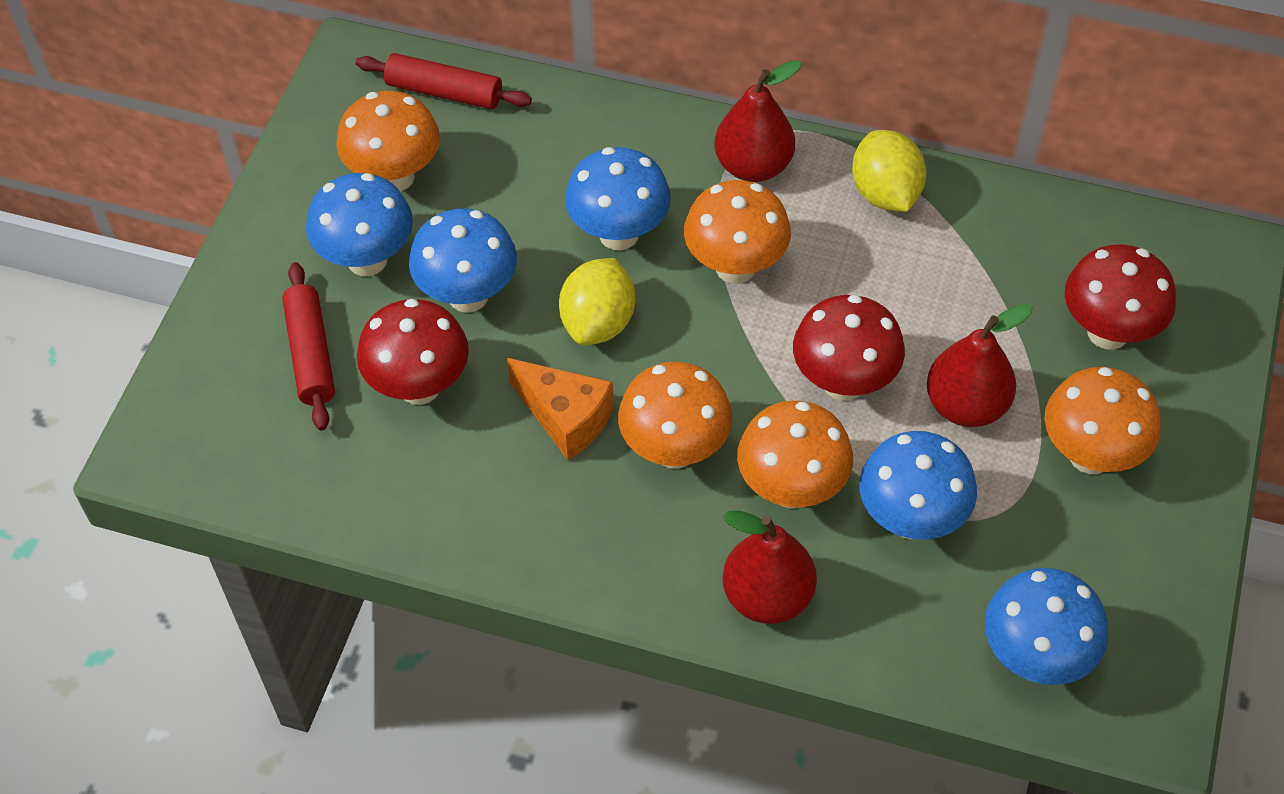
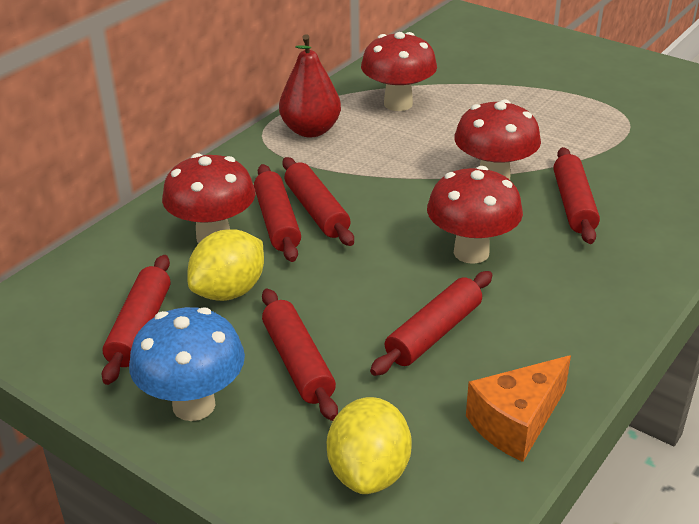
blue mushroom: 5 -> 1
orange mushroom: 5 -> 0
red mushroom: 3 -> 4
red pear: 3 -> 1
red rolling pin: 2 -> 6

